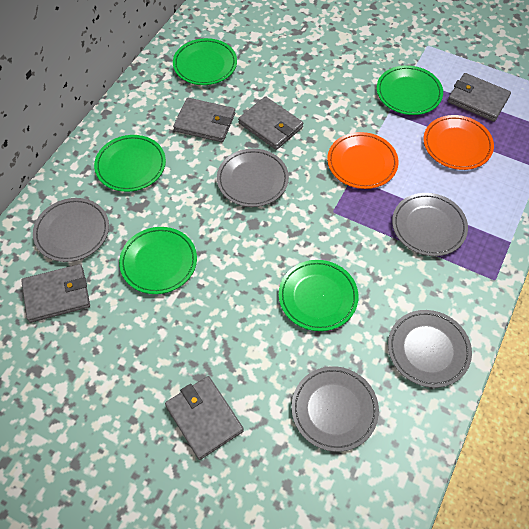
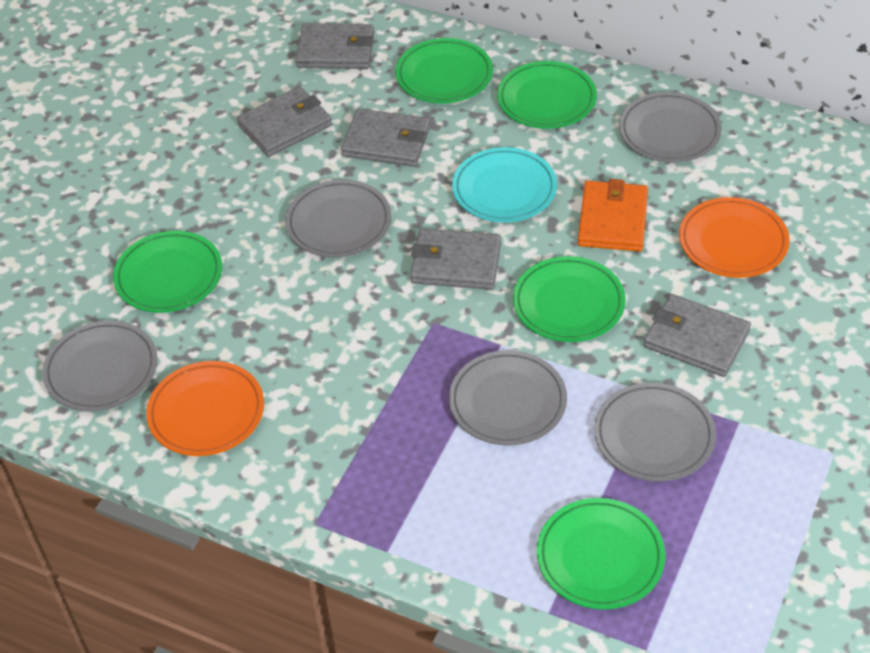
orange wallet: 0 -> 1
turquoise plate: 0 -> 1

